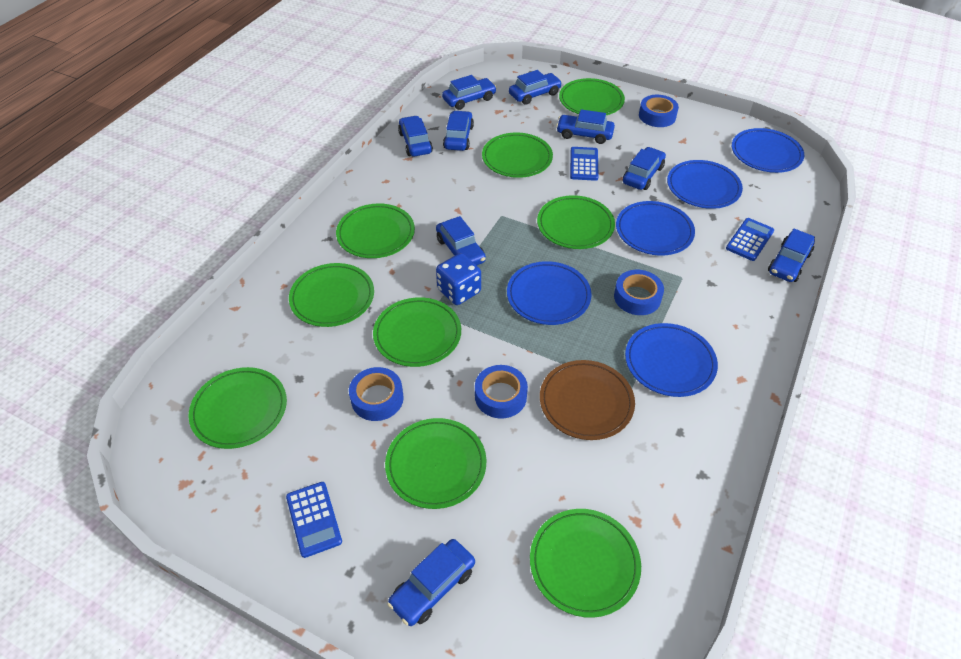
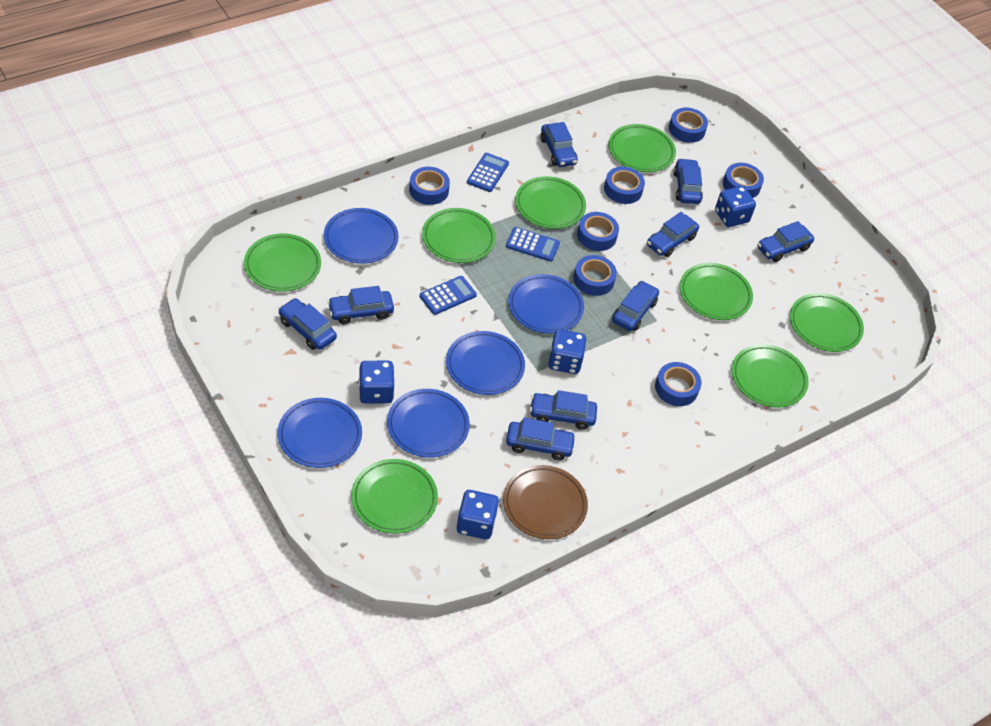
blue dice: 1 -> 4
blue tape: 4 -> 7
green plate: 9 -> 8

